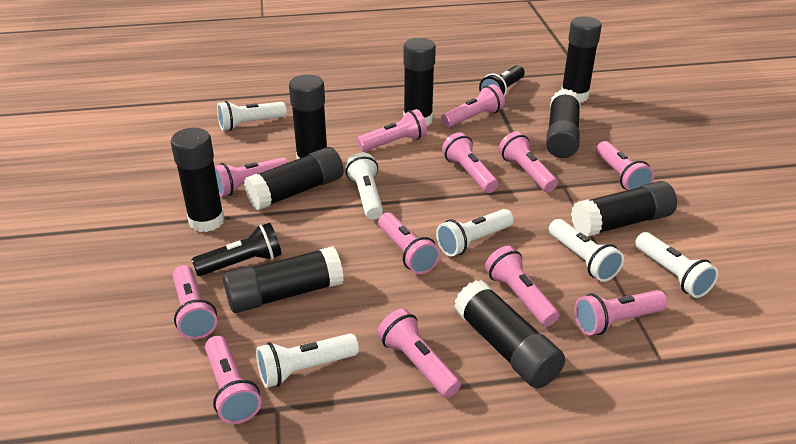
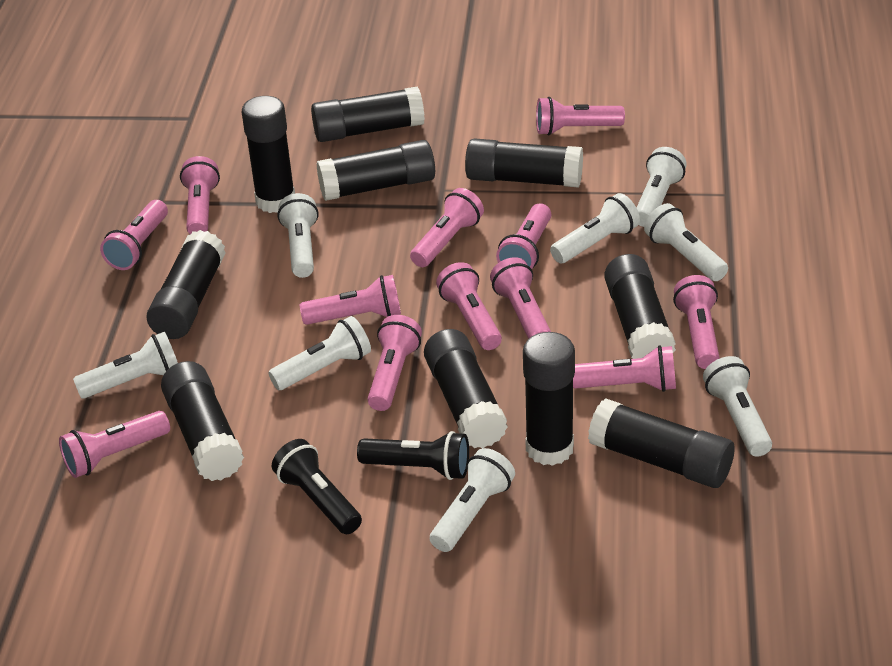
black glue stick: 9 -> 10
white flashlight: 6 -> 8

